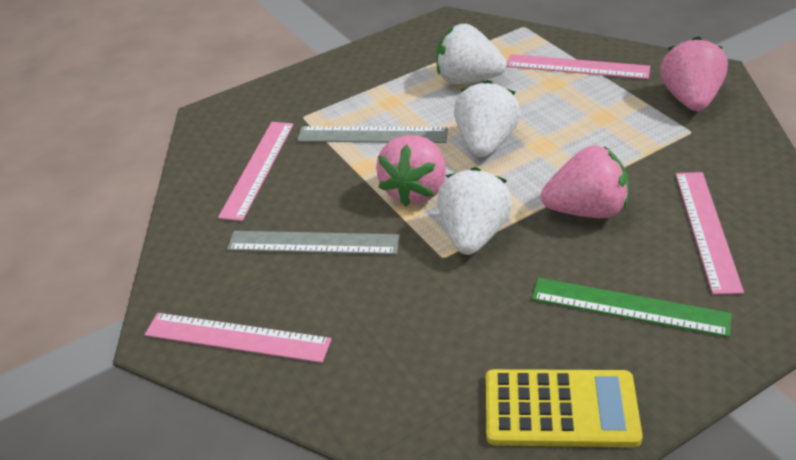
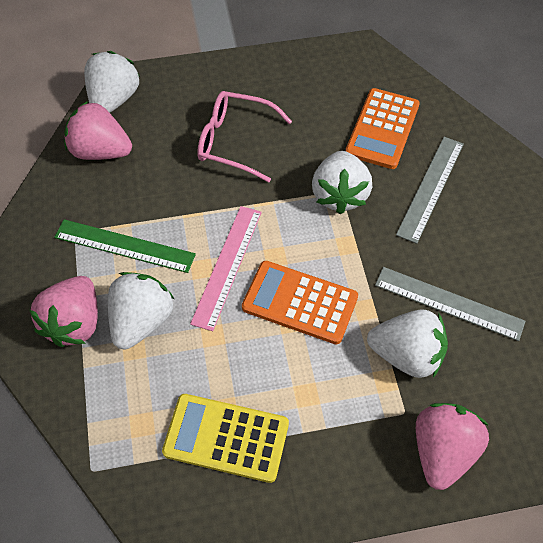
orange calculator: 0 -> 2
pink glasses: 0 -> 1
pink ruler: 4 -> 1
white strawberry: 3 -> 4

